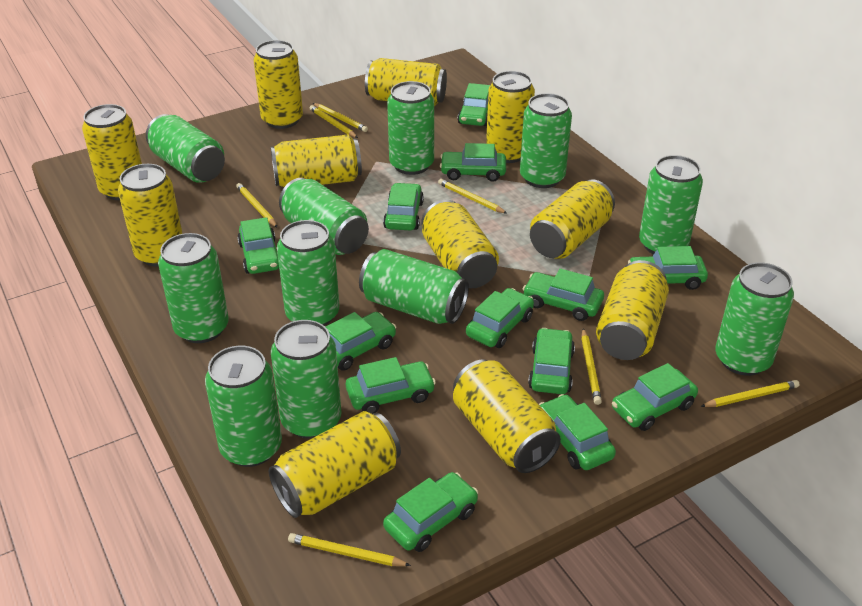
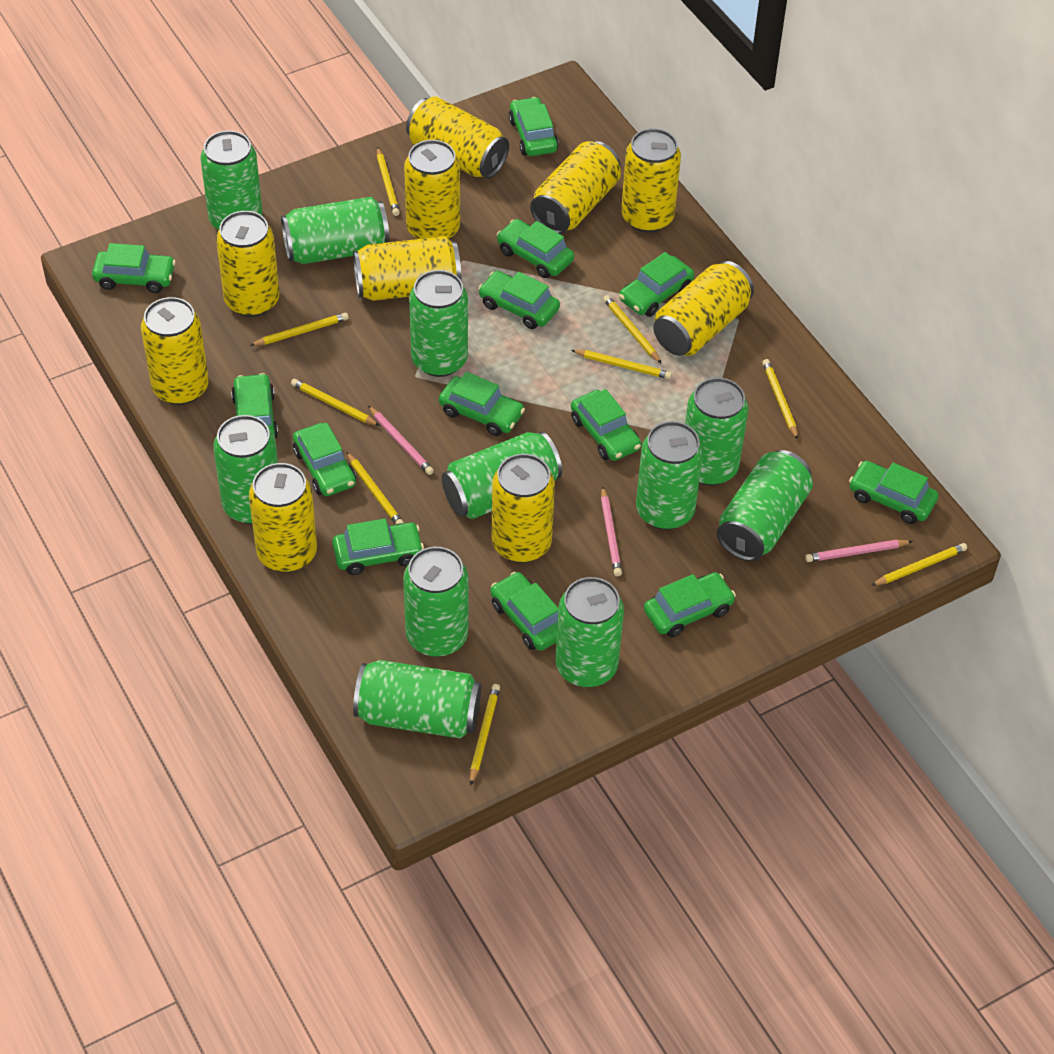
pink pencil: 0 -> 3
yellow can: 11 -> 10
yellow pencil: 7 -> 9

